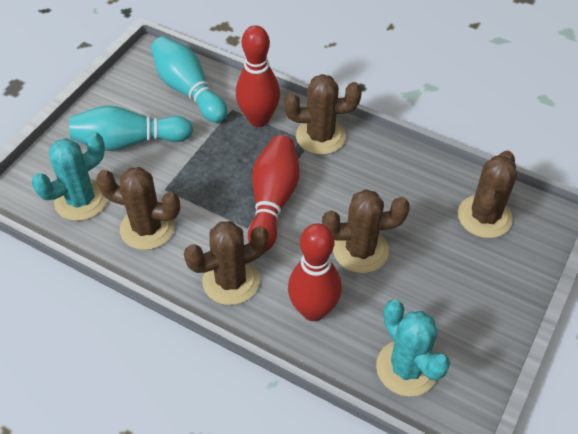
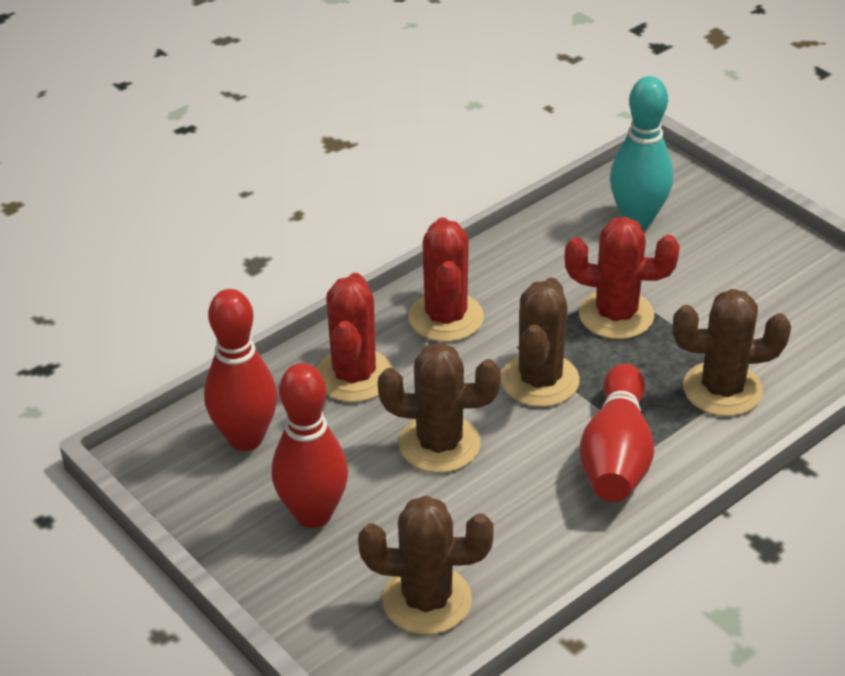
brown cactus: 5 -> 4
red cactus: 0 -> 3
turquoise bowling pin: 2 -> 1
turquoise cactus: 2 -> 0

